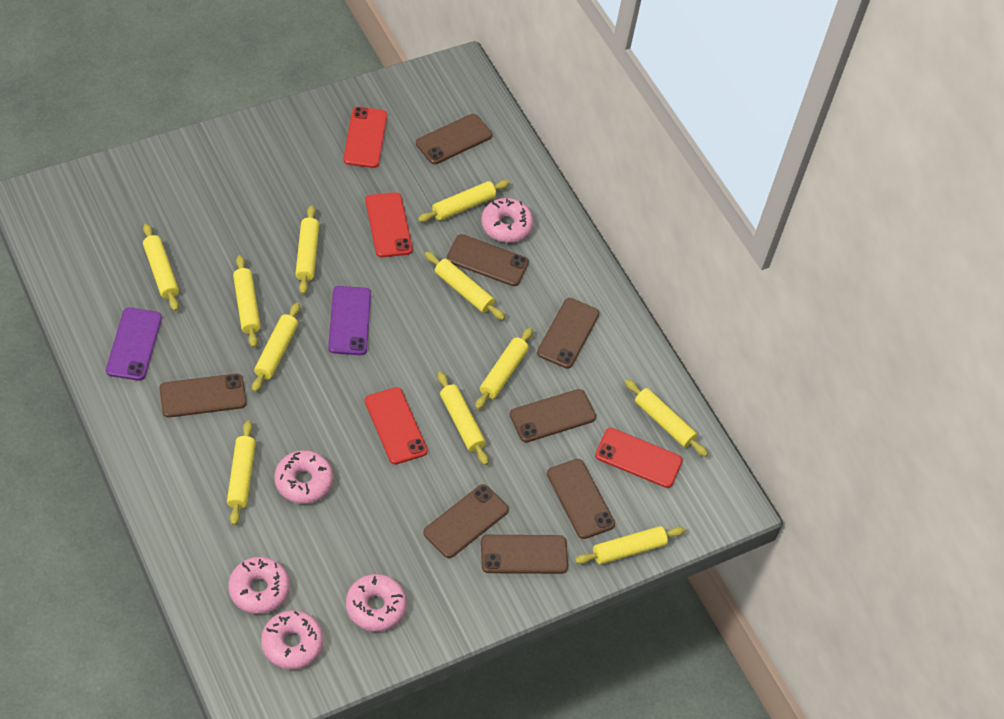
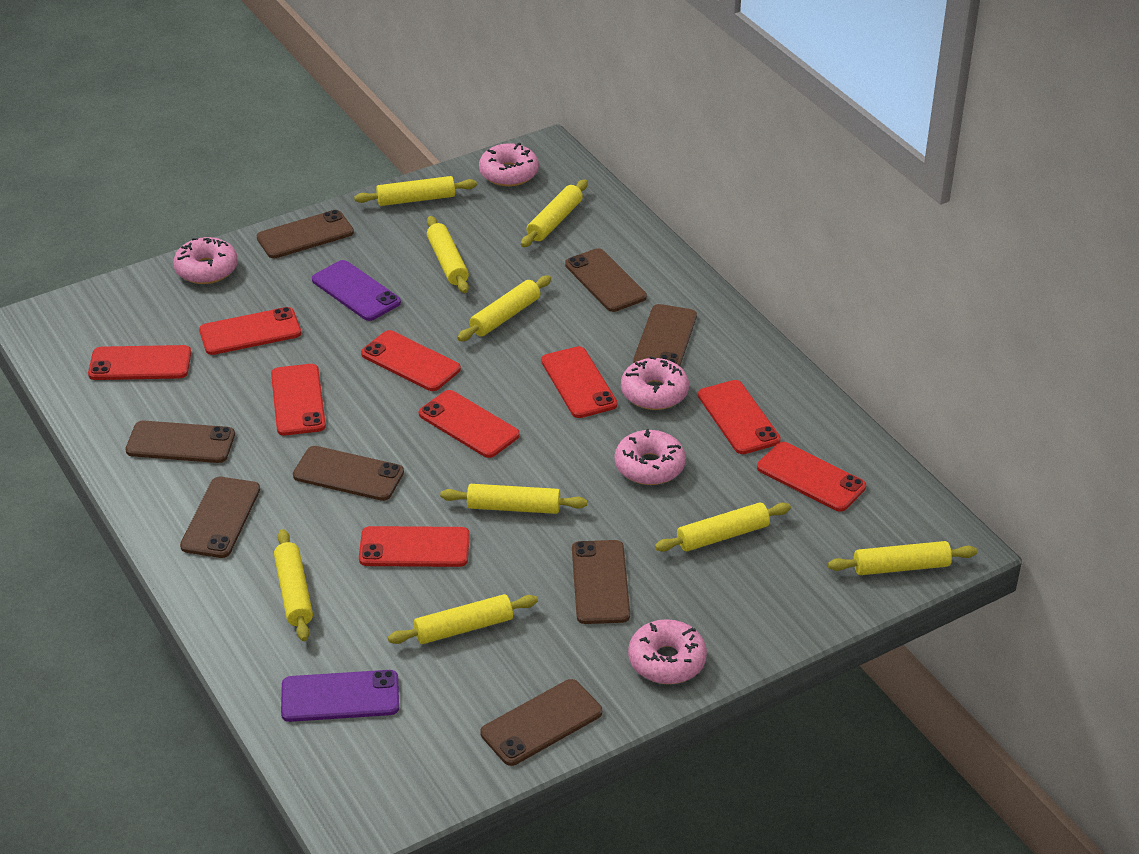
red phone: 4 -> 9
yellow rolling pin: 11 -> 9

